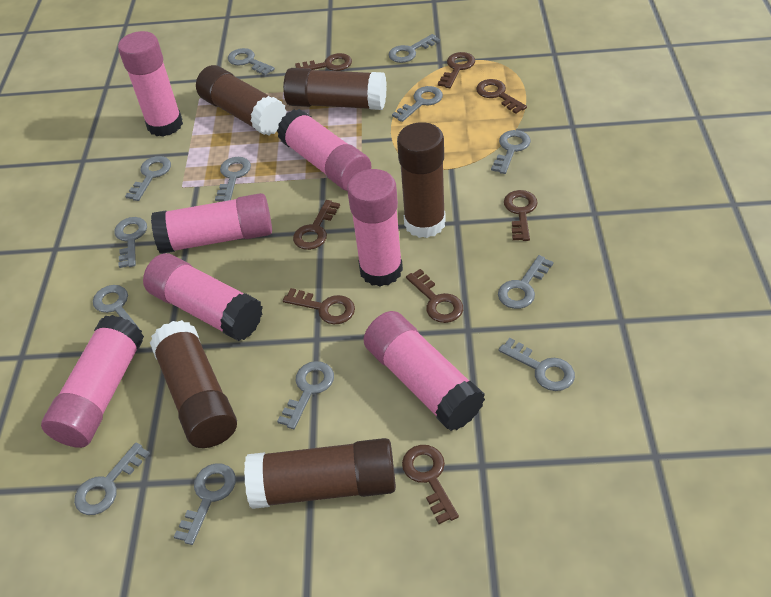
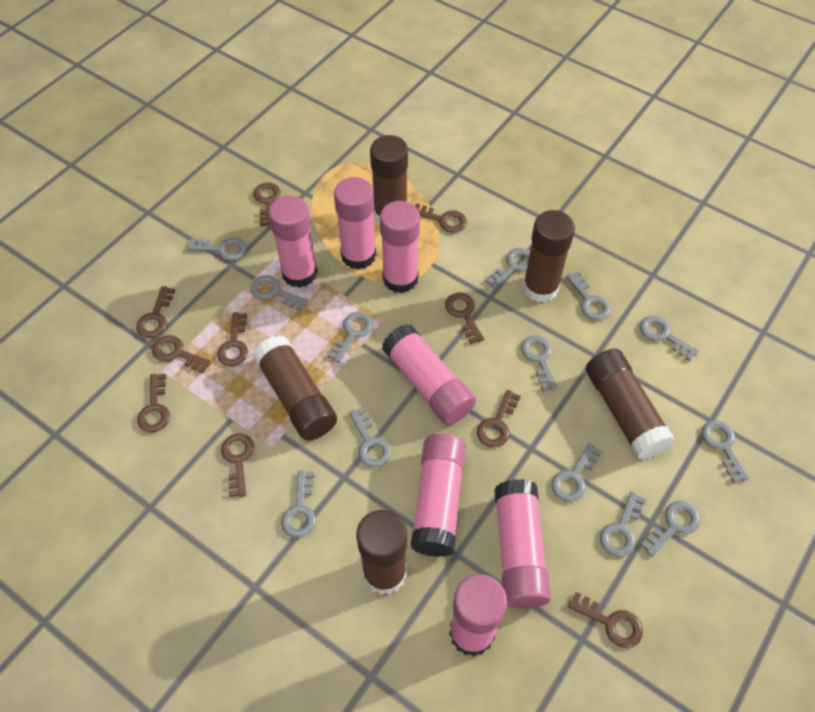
brown key: 8 -> 10

